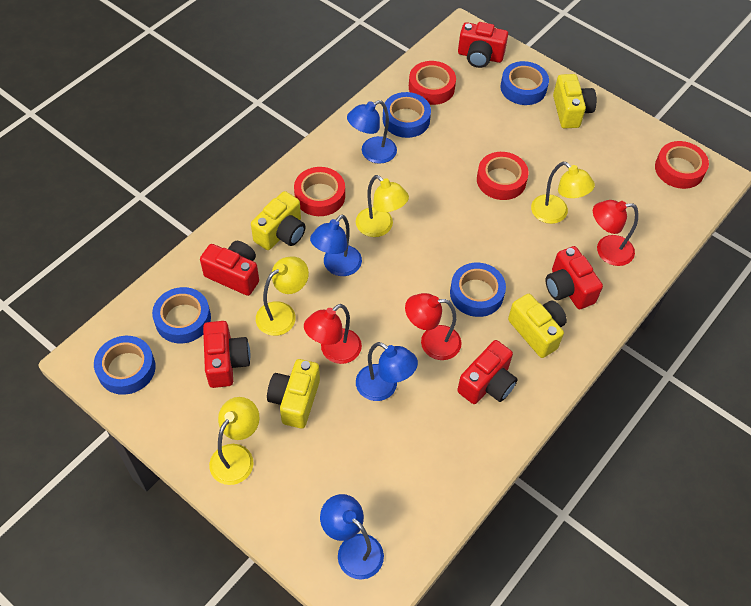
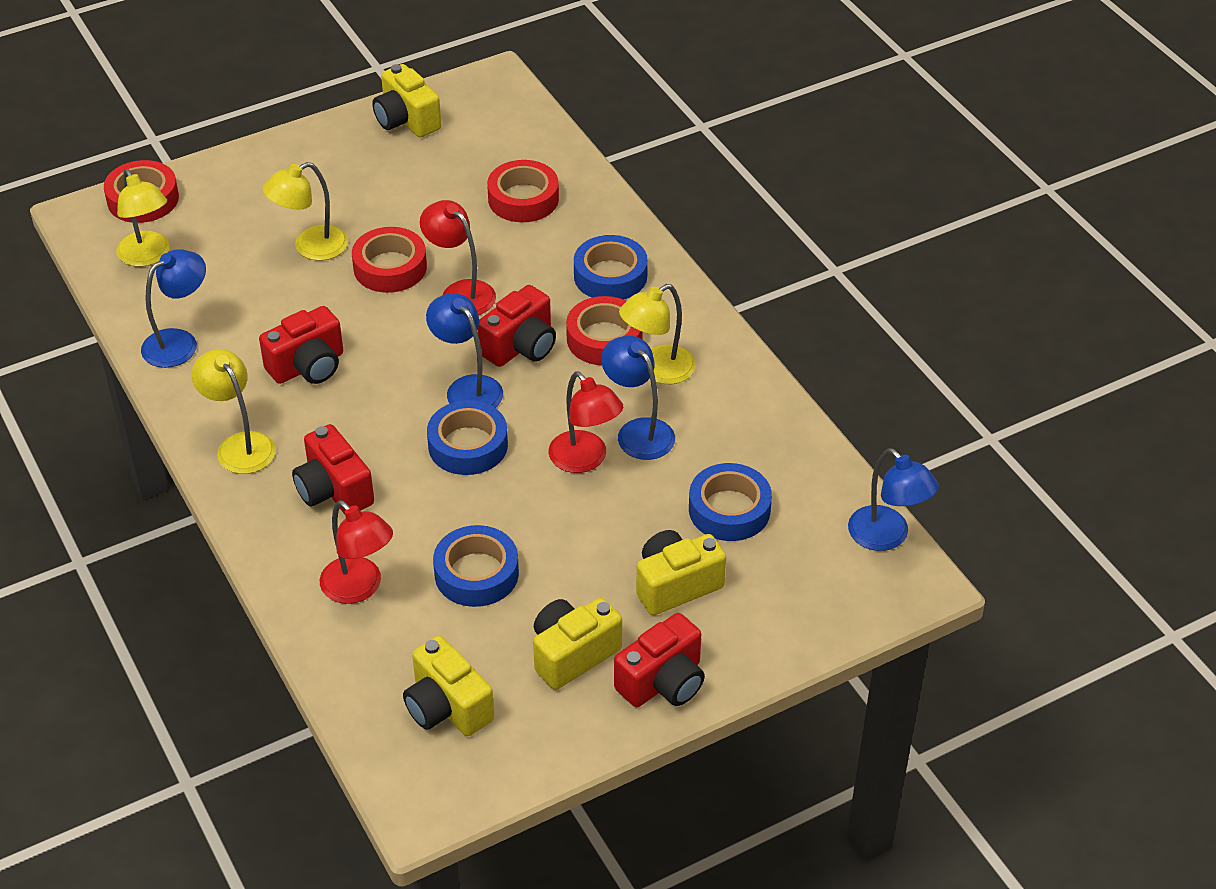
blue tape: 5 -> 4
red camera: 5 -> 4

